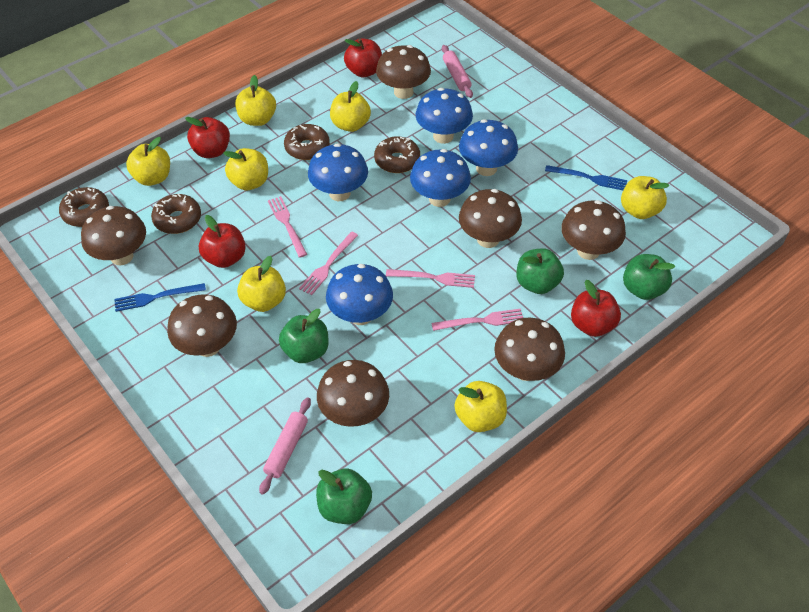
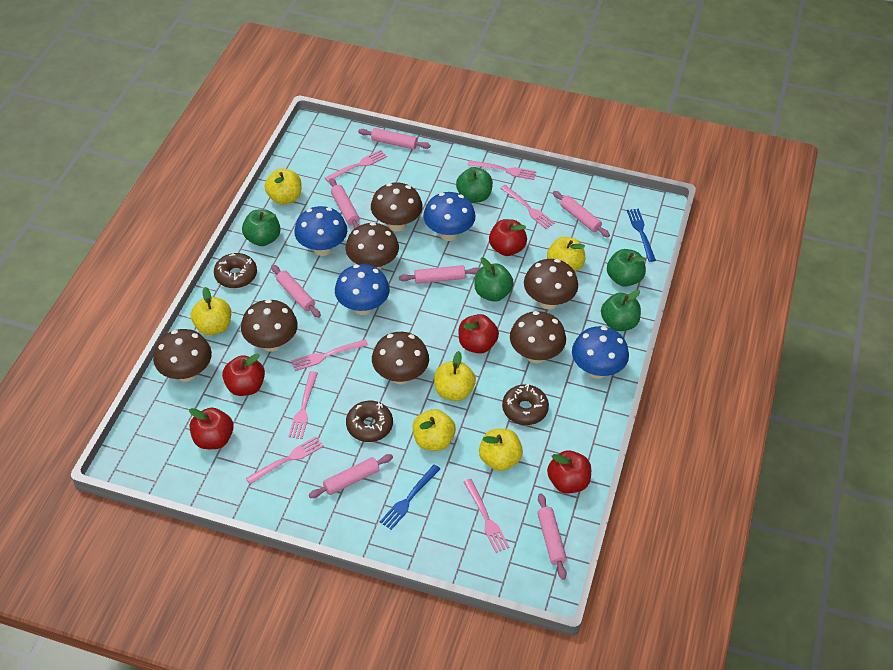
blue mushroom: 5 -> 4
brown donut: 4 -> 3
green apple: 4 -> 5
pink fork: 4 -> 7
pink rolling pin: 2 -> 7
red apple: 4 -> 5
yellow apple: 7 -> 6

